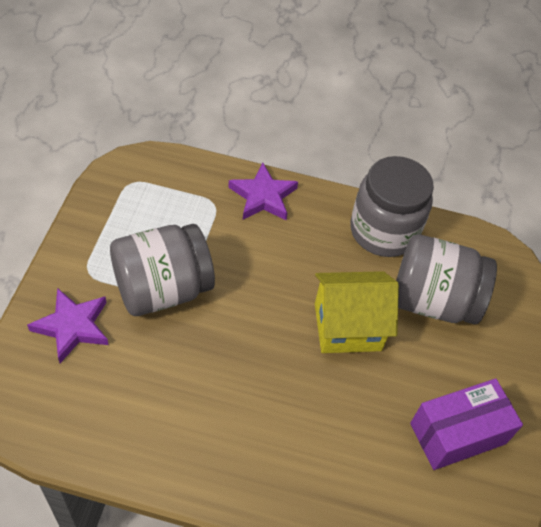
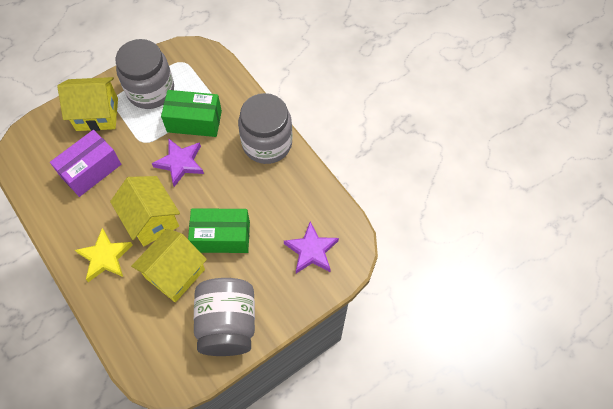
green box: 0 -> 2
yellow house: 1 -> 3
yellow star: 0 -> 1

